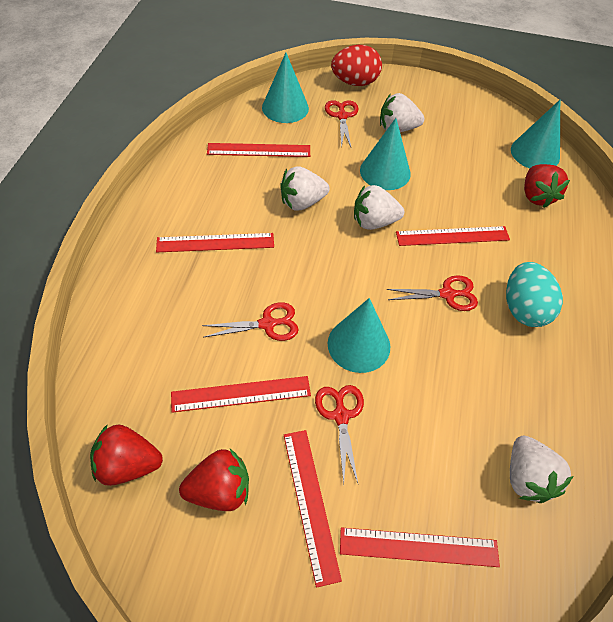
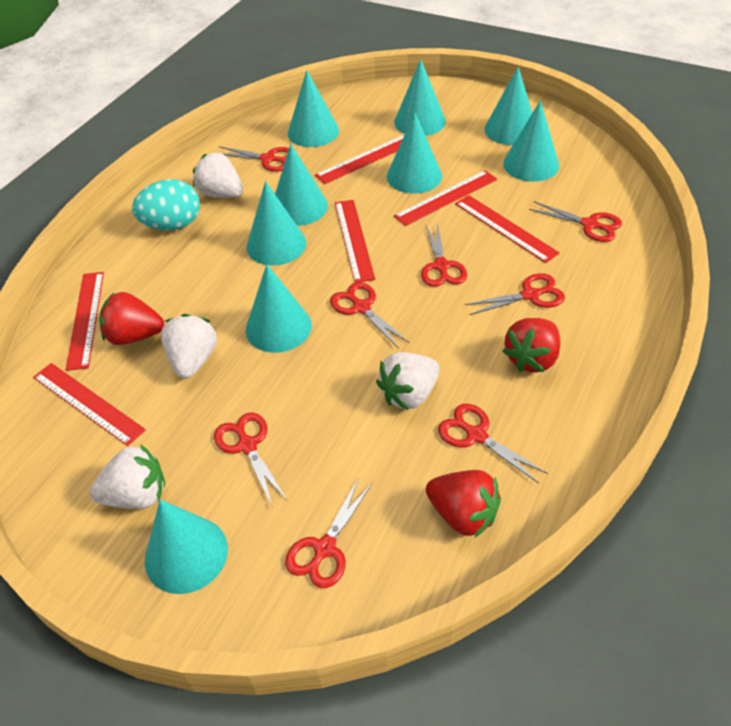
red egg: 1 -> 0
red scissors: 4 -> 8
turquoise cone: 4 -> 9

